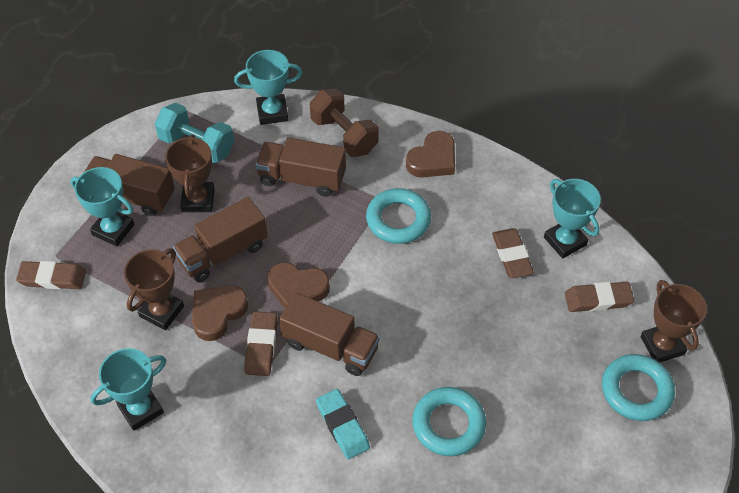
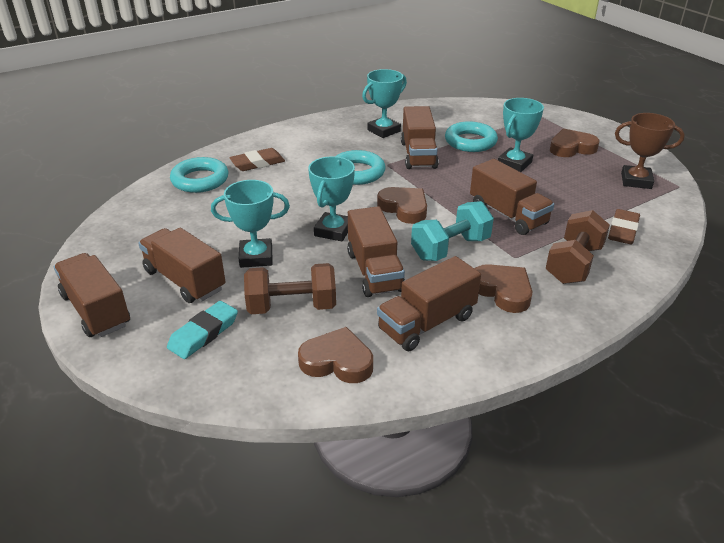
brown dumbbell: 1 -> 2
brown eraser: 4 -> 2
brown heart: 3 -> 4
brown trophy: 3 -> 1
brown truck: 4 -> 6

